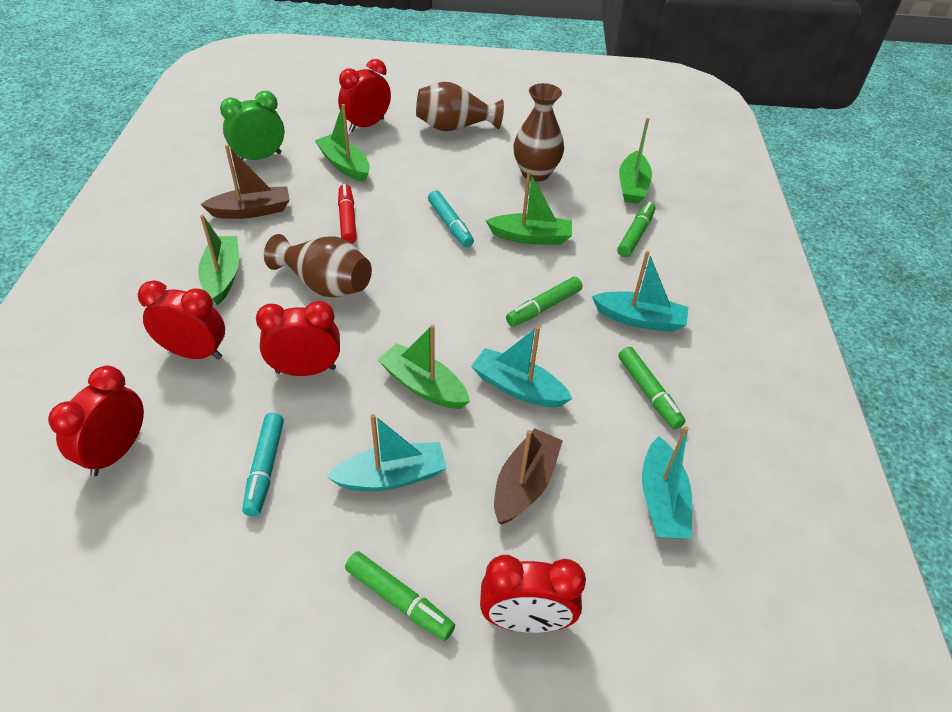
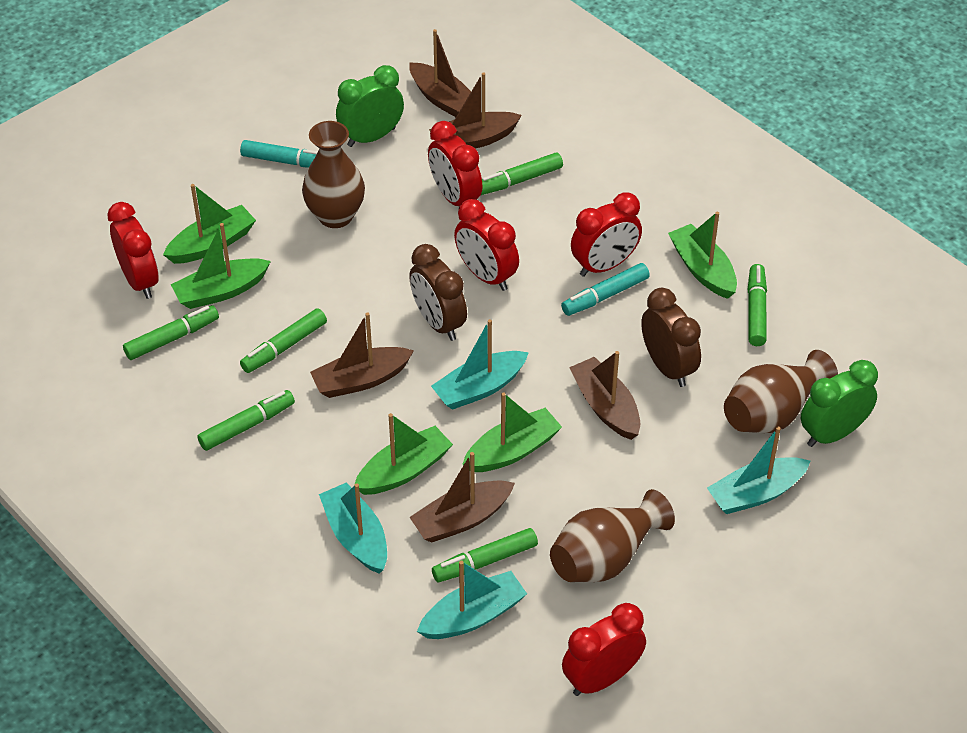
brown boat: 2 -> 5
brown clock: 0 -> 2
green clock: 1 -> 2
green marker: 4 -> 6
red marker: 1 -> 0

